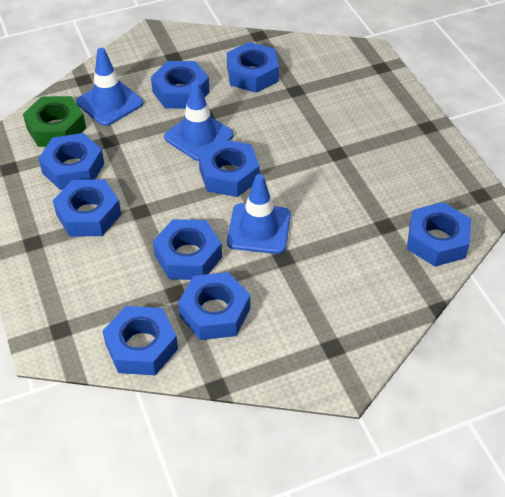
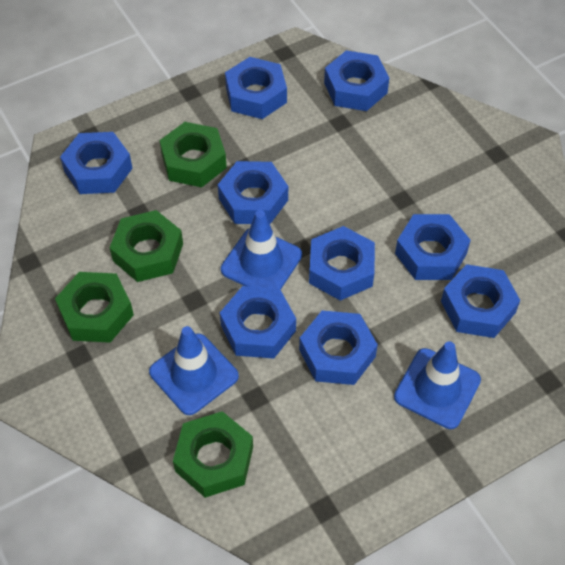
green nut: 1 -> 4

